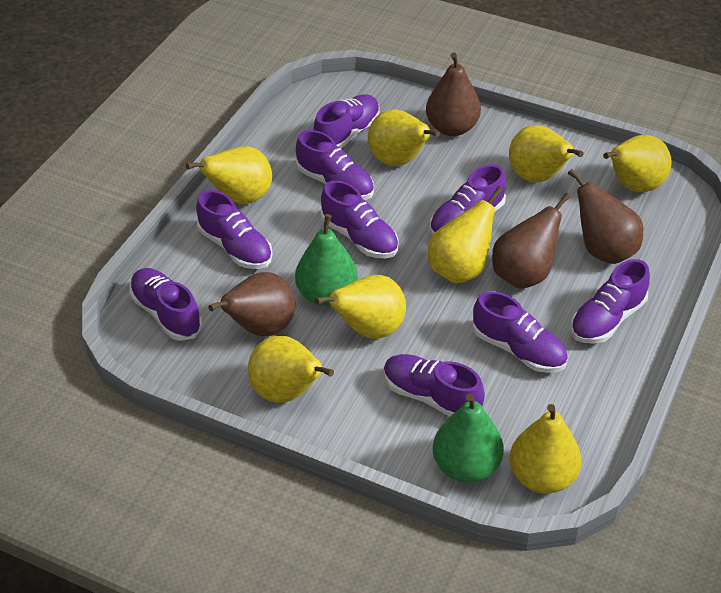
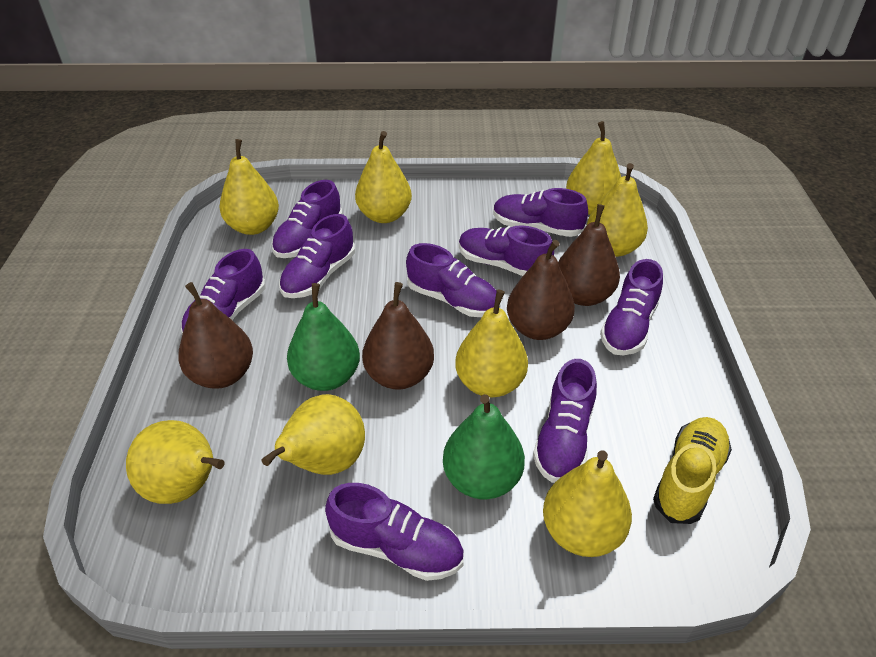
yellow shoe: 0 -> 1

